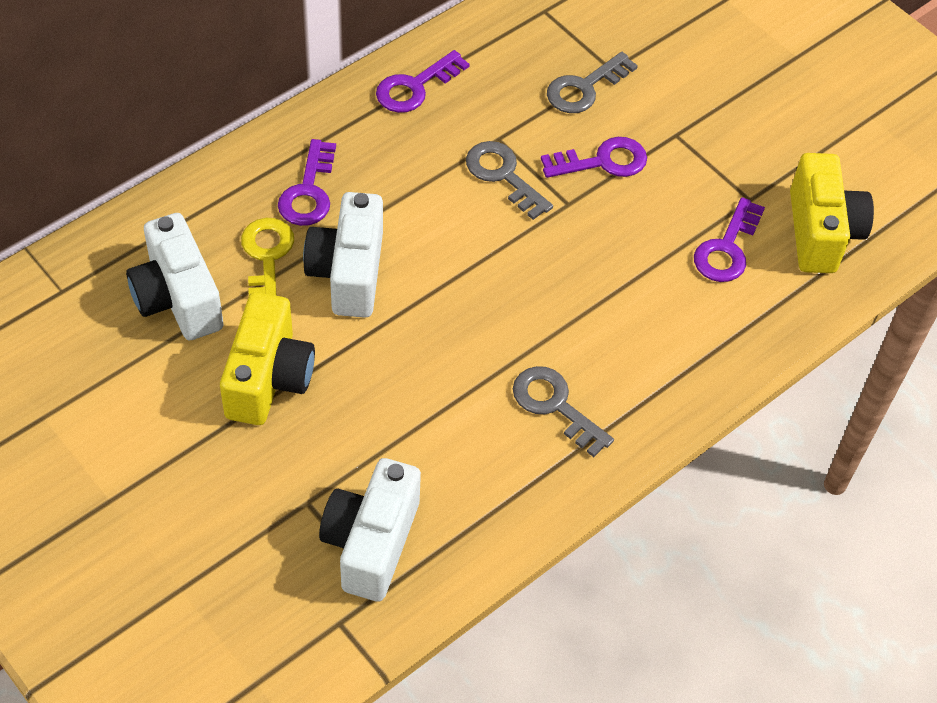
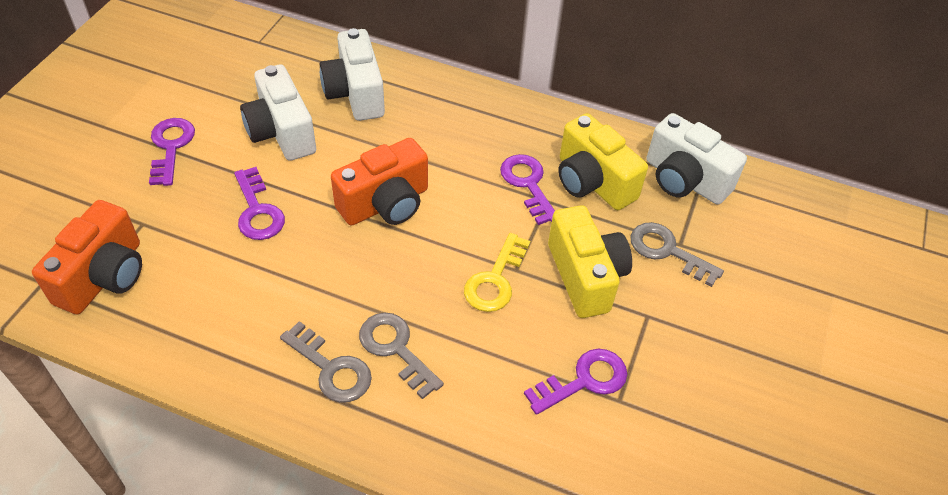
orange camera: 0 -> 2

